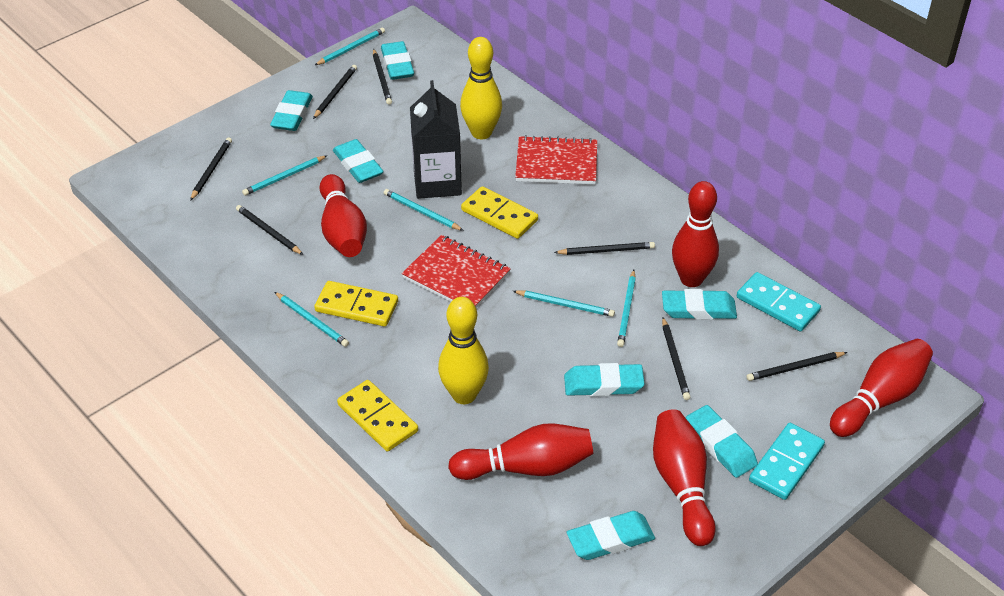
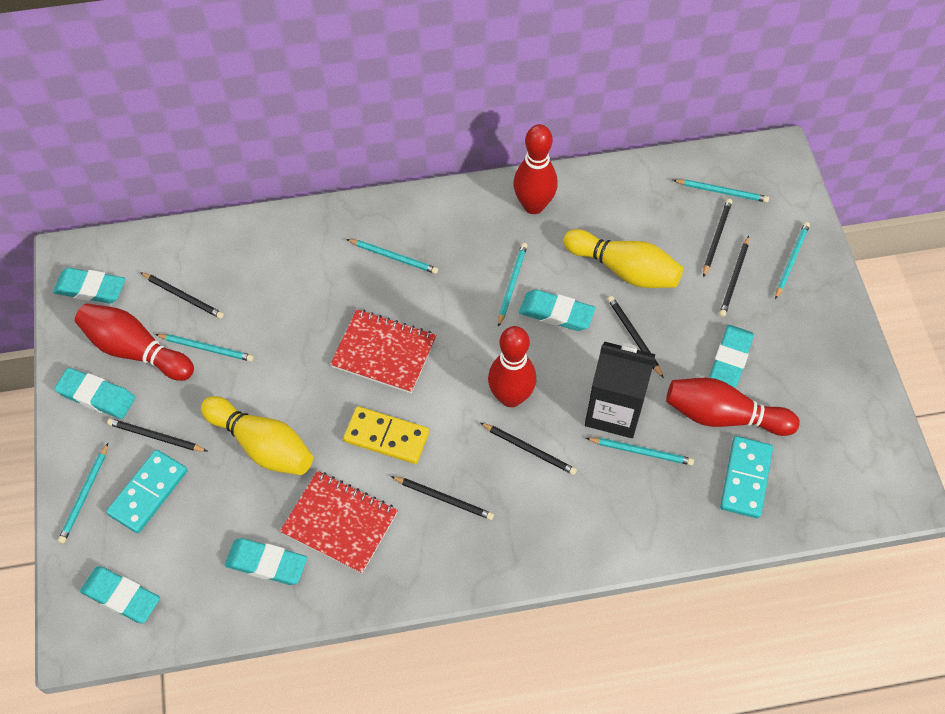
red bowling pin: 5 -> 4
turquoise eraser: 7 -> 6
turquoise pencil: 6 -> 7
yellow domino: 3 -> 1

